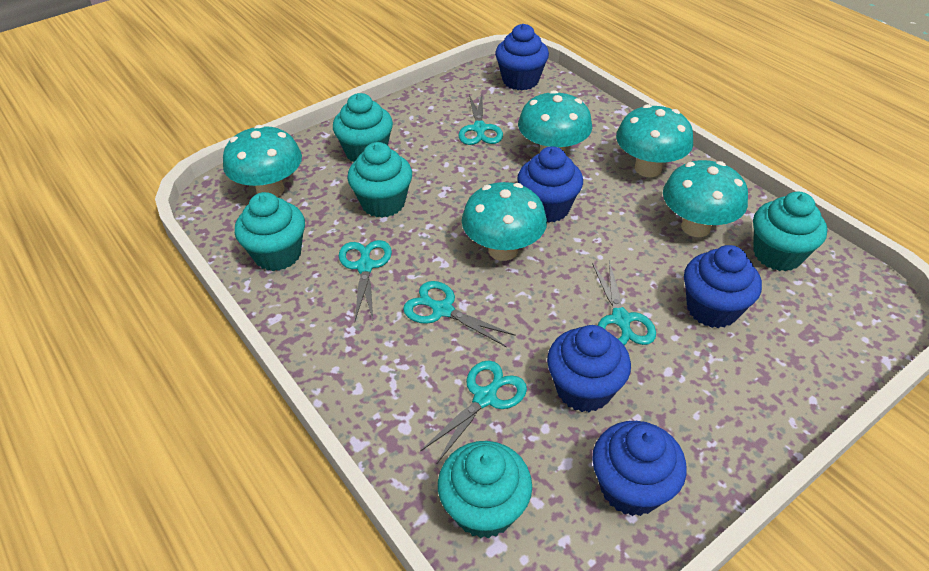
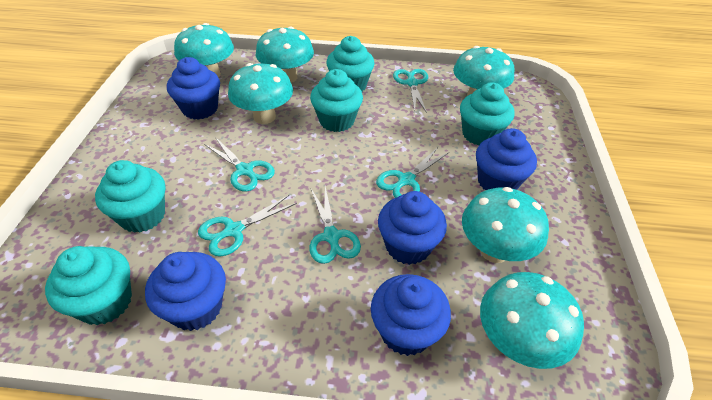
turquoise mushroom: 5 -> 6

